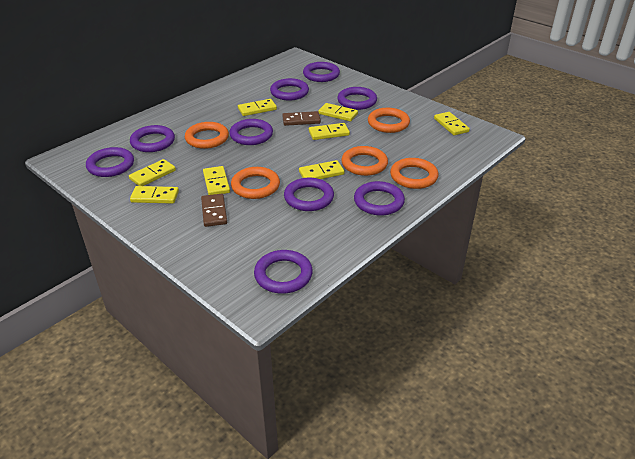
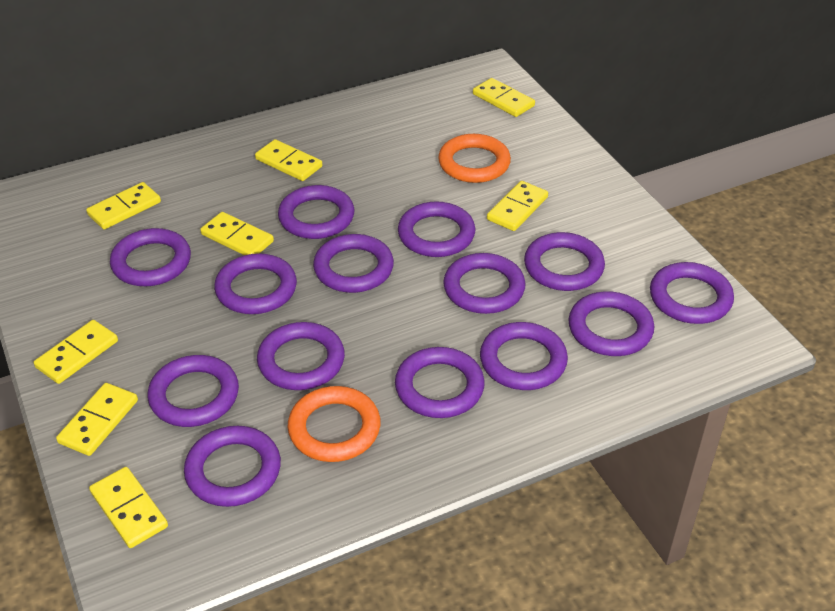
brown domino: 2 -> 0
orange ring: 5 -> 2
purple ring: 9 -> 14

